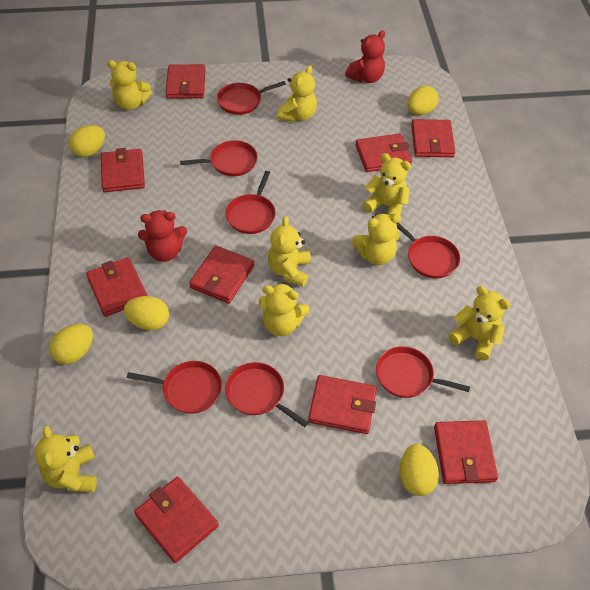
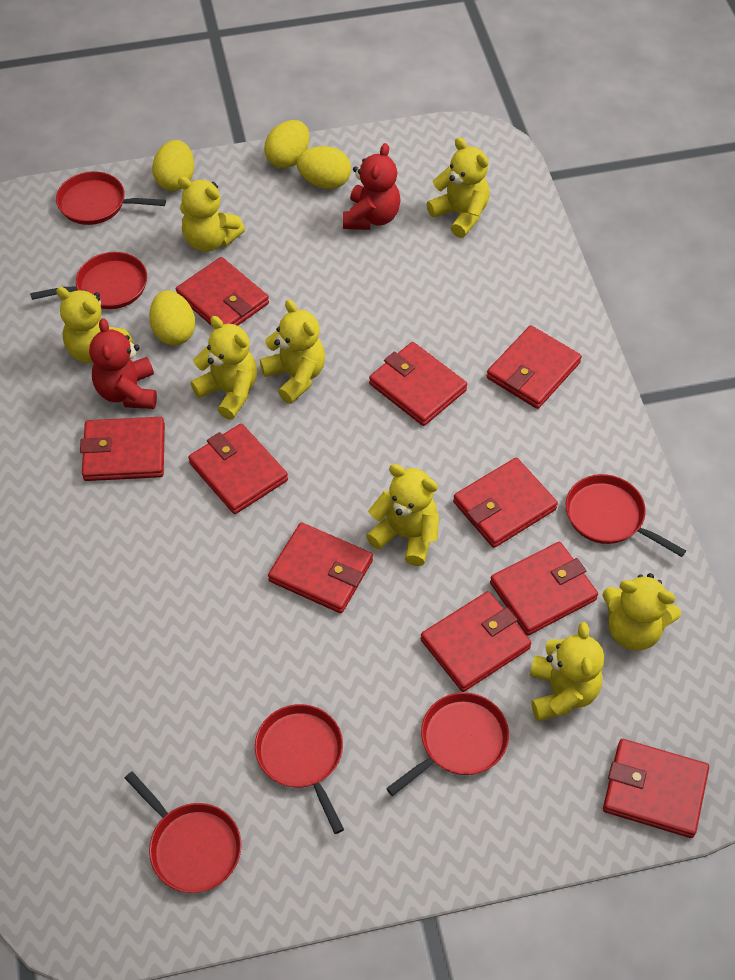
red pan: 7 -> 6
red wallet: 9 -> 10
yellow egg: 5 -> 4

